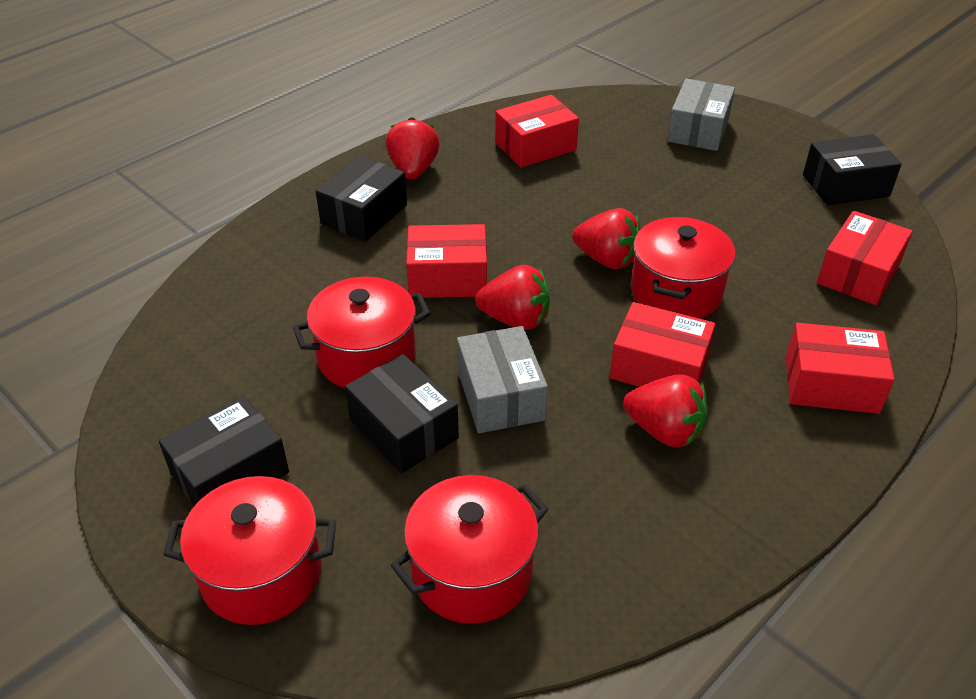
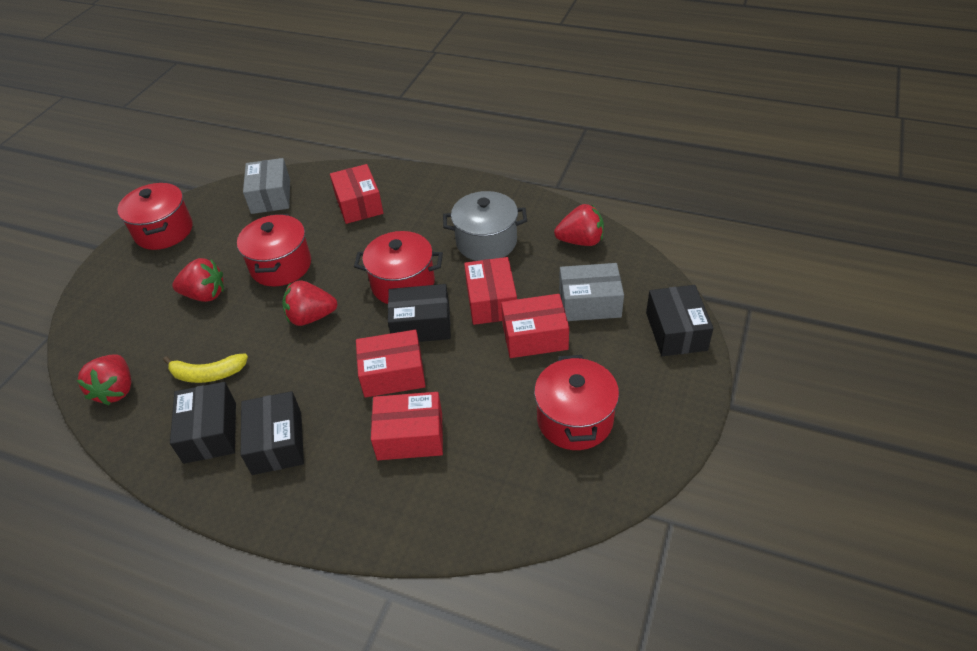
grey pot: 0 -> 1
yellow banana: 0 -> 1

